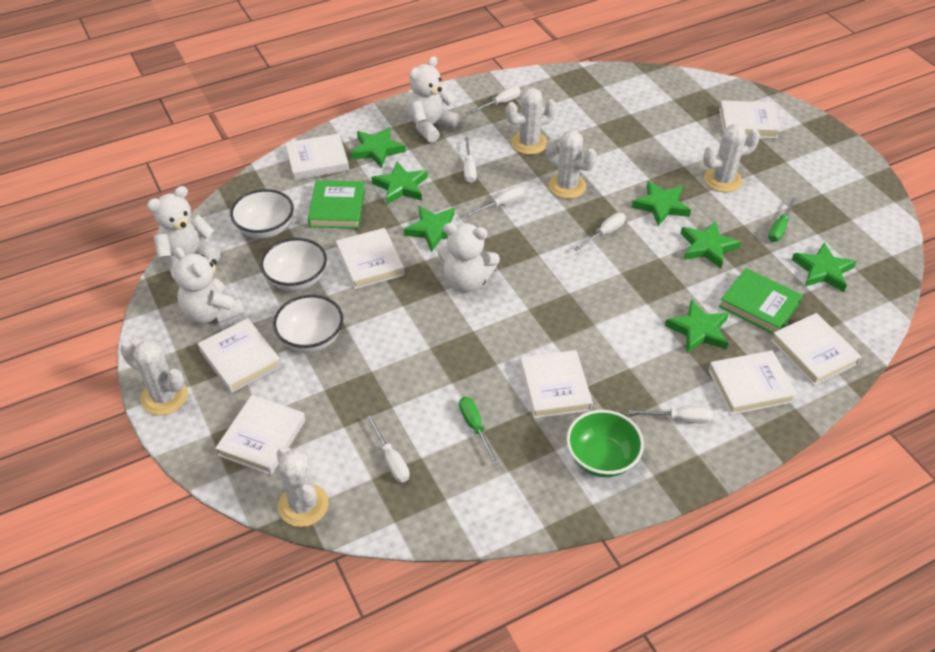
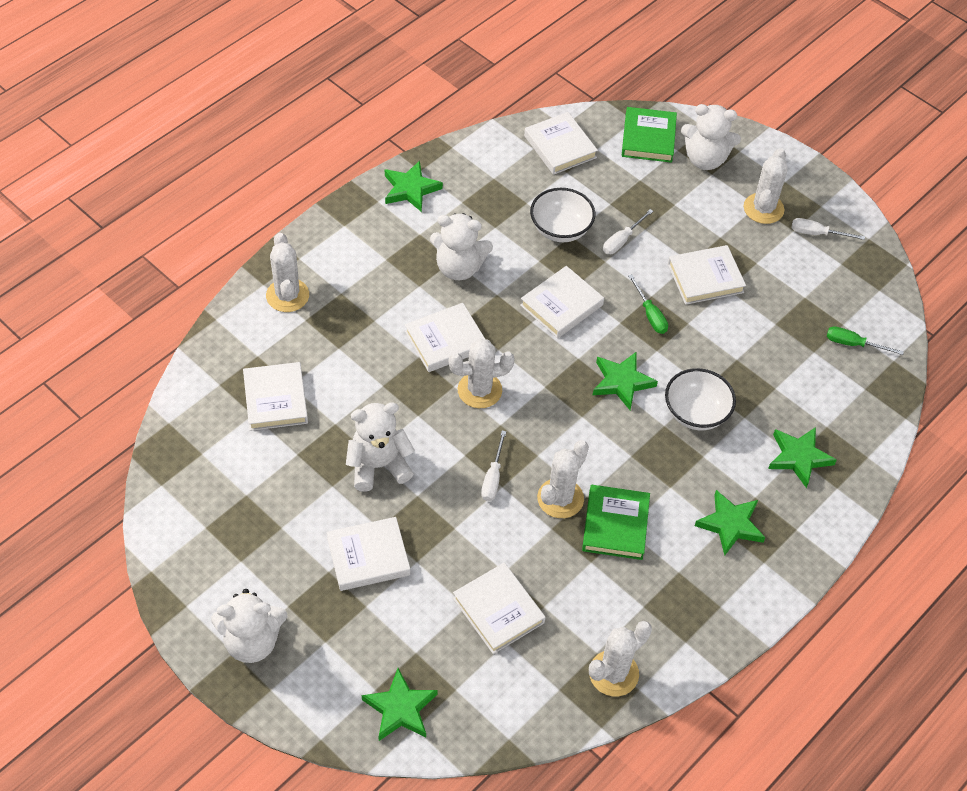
green bowl: 1 -> 0
green star: 7 -> 5
white book: 8 -> 7
white bowl: 3 -> 2
white screwdriver: 6 -> 3

